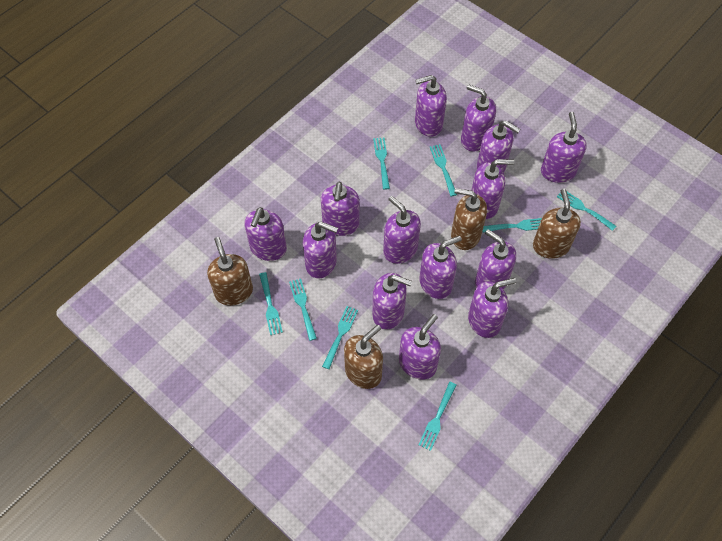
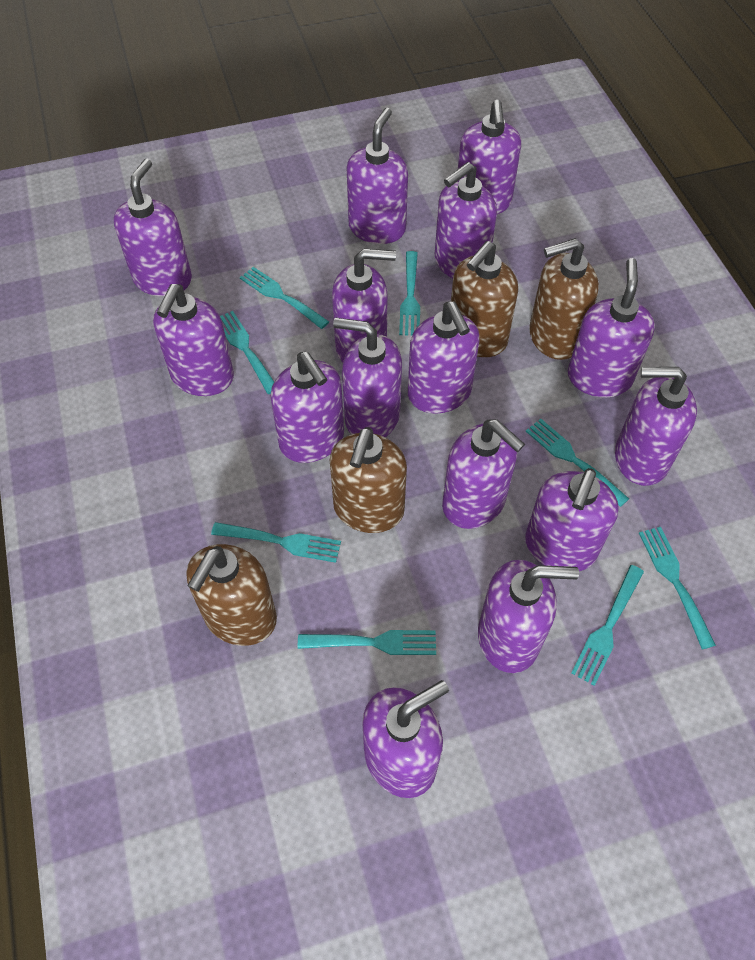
purple soap dispenser: 14 -> 15

